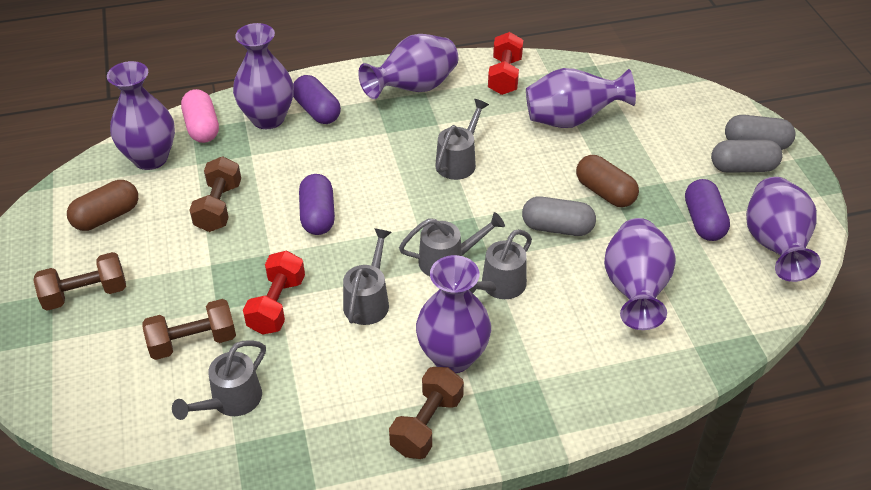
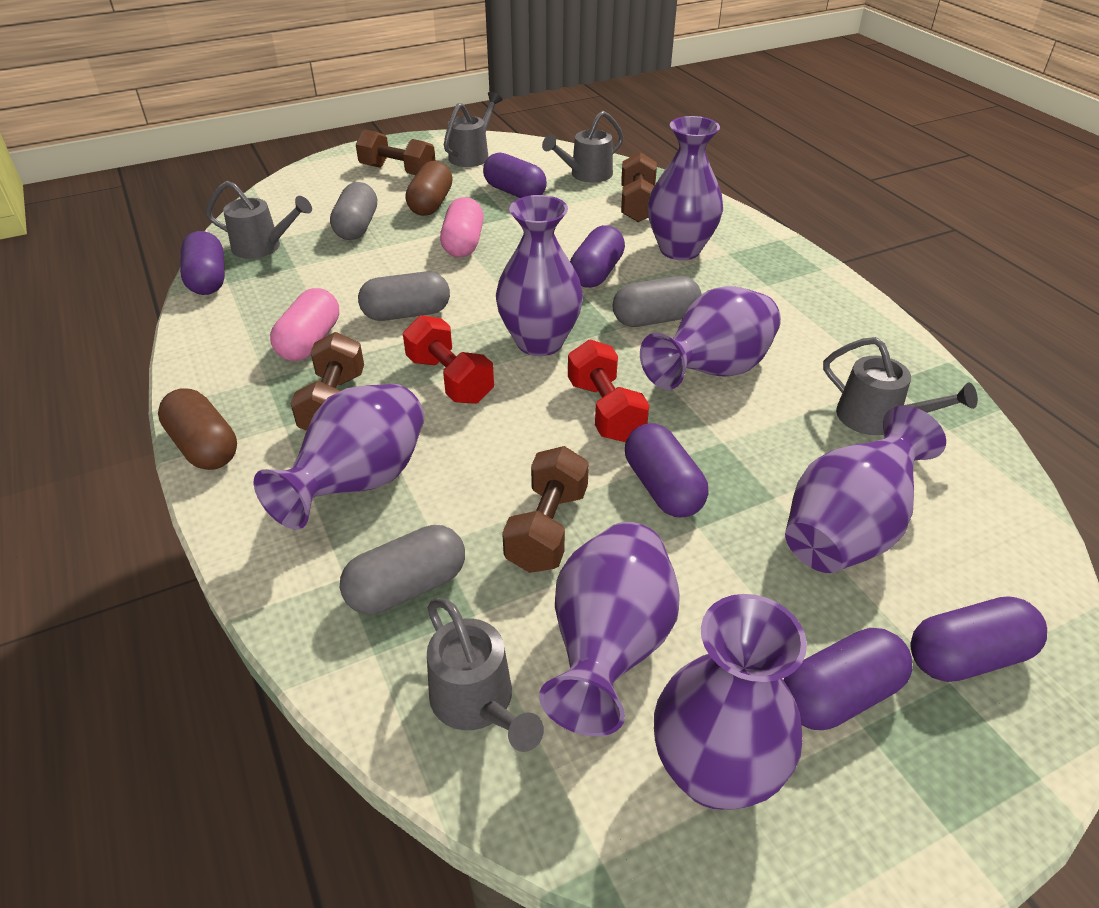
grey capsule: 3 -> 4
pink capsule: 1 -> 2
purple capsule: 3 -> 6

